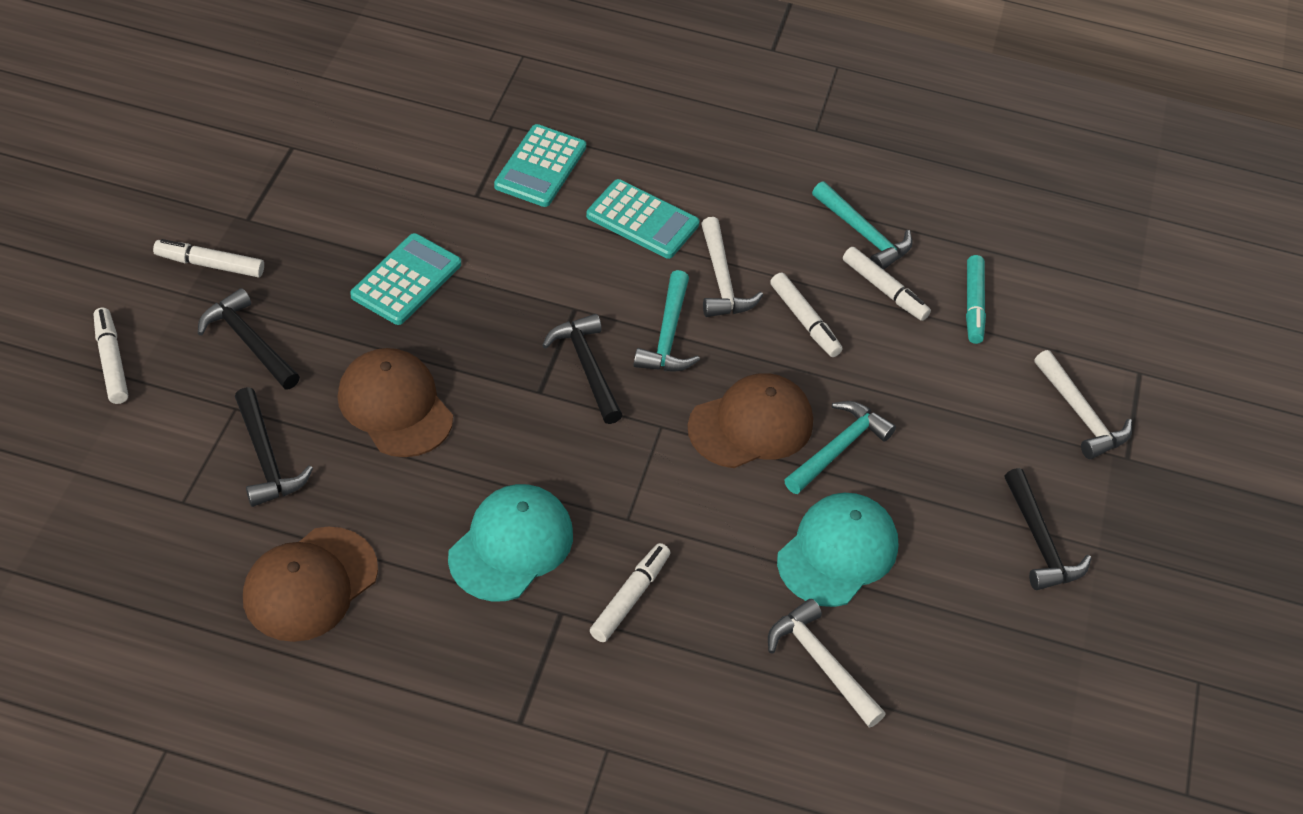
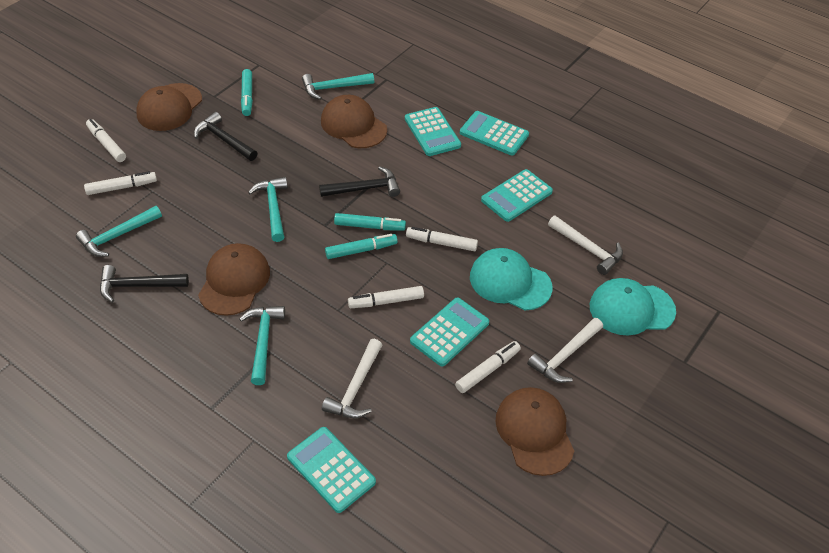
black hammer: 4 -> 3
brown cap: 3 -> 4
turquoise calculator: 3 -> 5
turquoise hammer: 3 -> 4
turquoise marker: 1 -> 3

